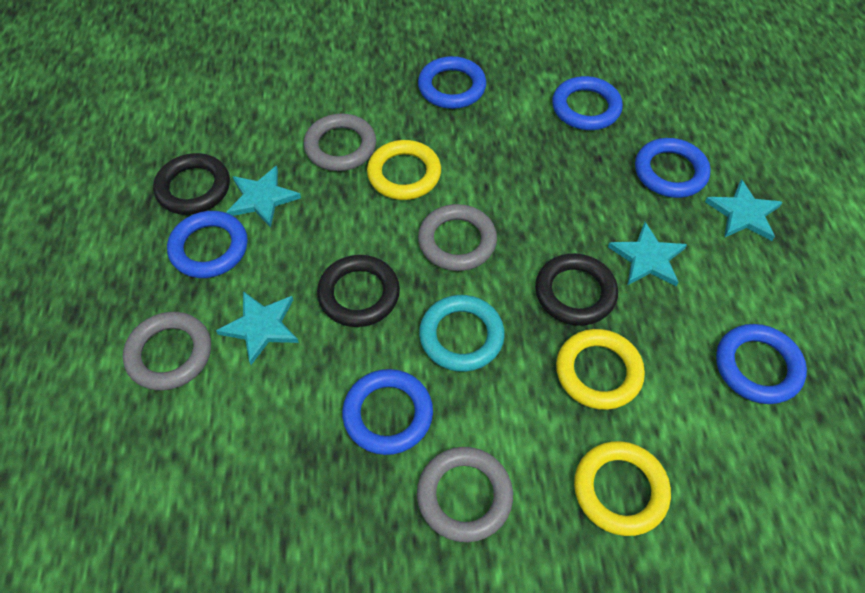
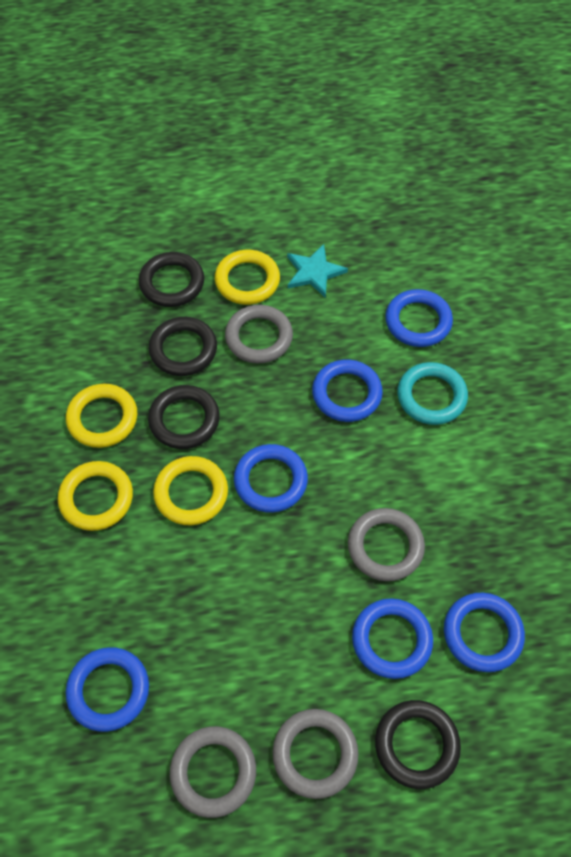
black ring: 3 -> 4
turquoise star: 4 -> 1
yellow ring: 3 -> 4

